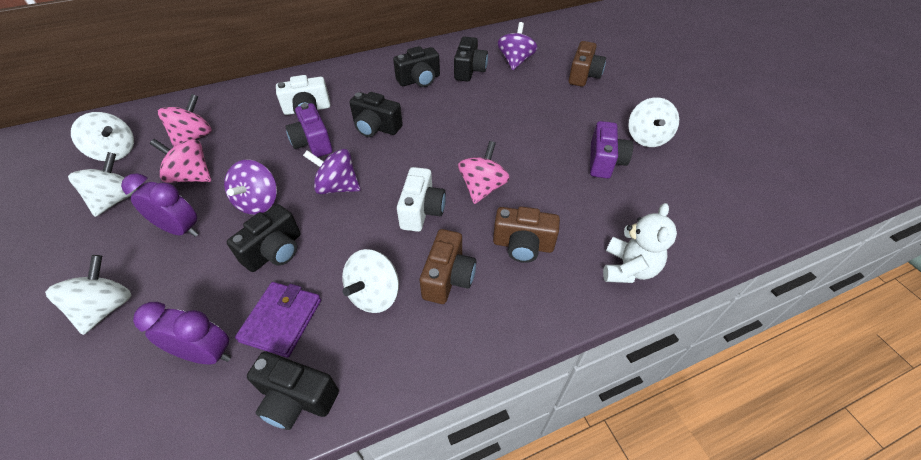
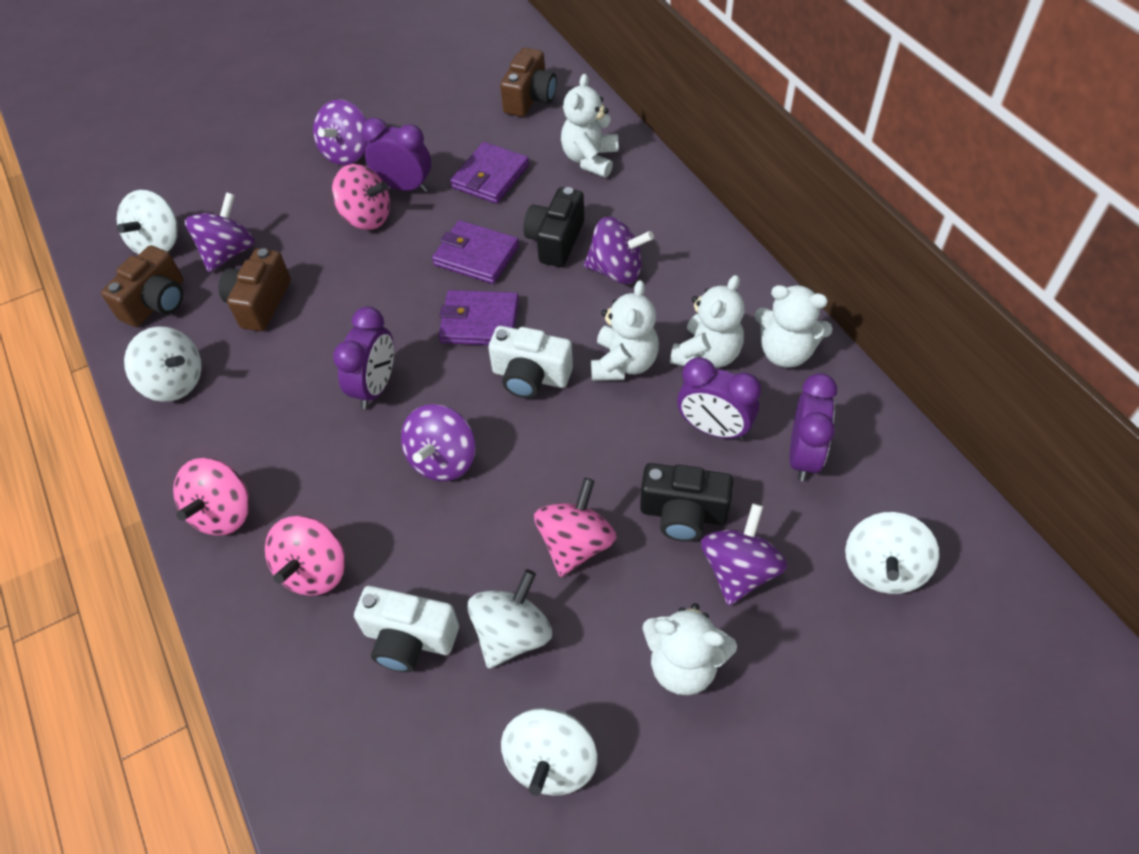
black camera: 5 -> 2
pink spinning top: 3 -> 4
purple camera: 2 -> 0
purple clock: 2 -> 4
purple spinning top: 3 -> 5
purple wallet: 1 -> 3
white teddy bear: 1 -> 5

